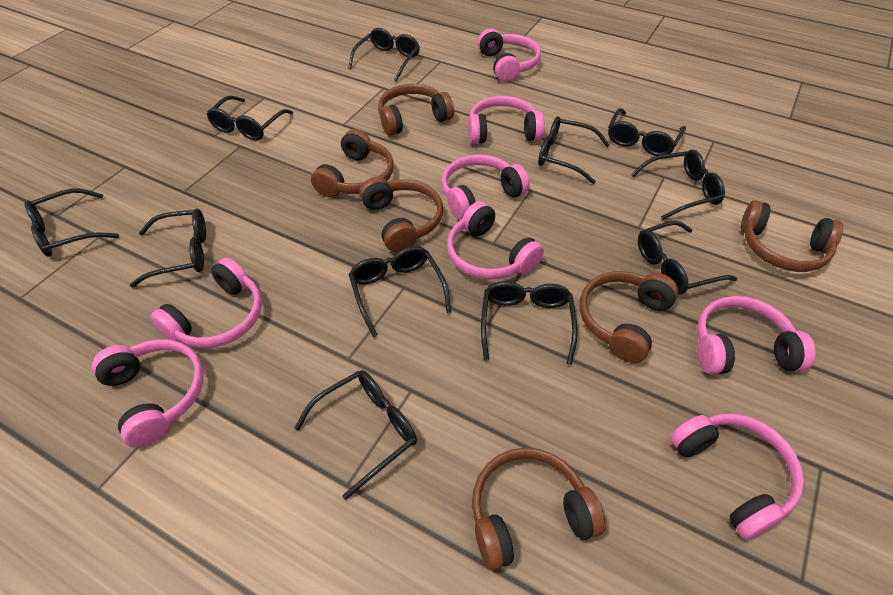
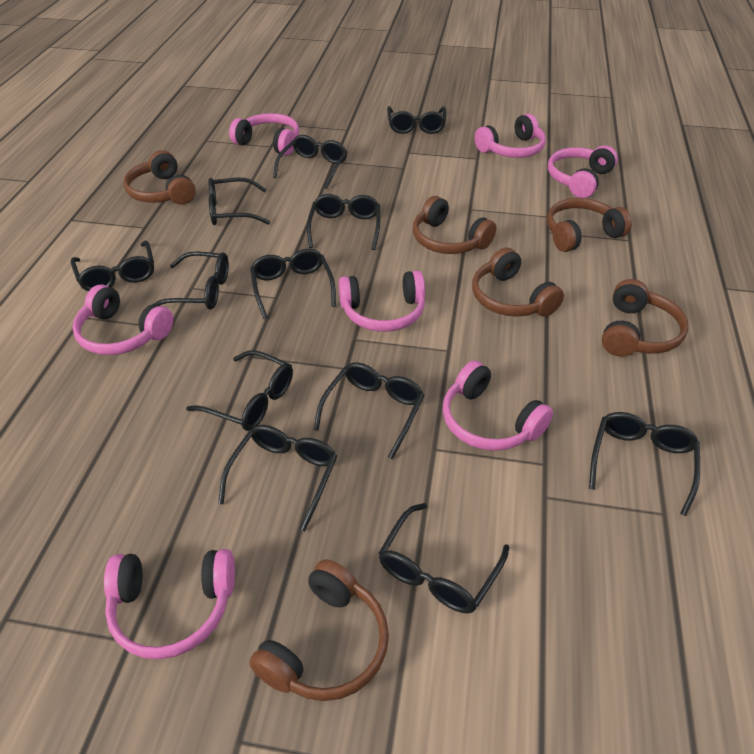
black glasses: 11 -> 12
pink headphones: 8 -> 7

